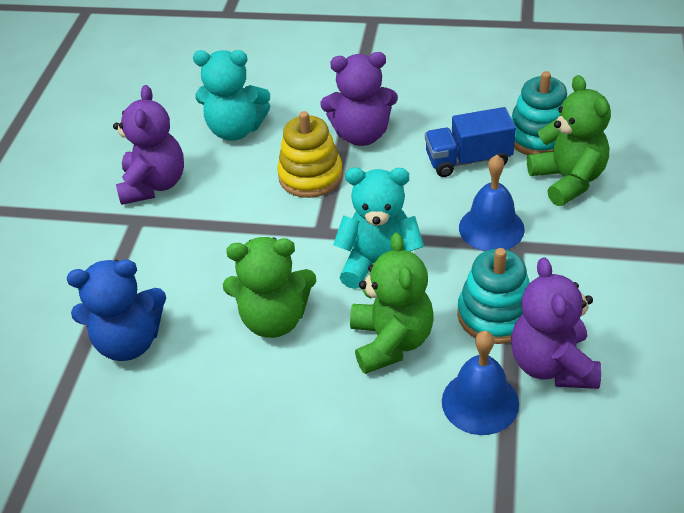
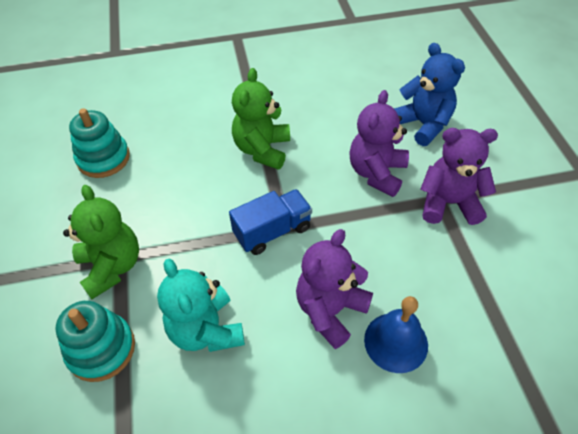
blue bell: 2 -> 1
green teddy bear: 3 -> 2
turquoise teddy bear: 2 -> 1
yellow stacking toy: 1 -> 0

